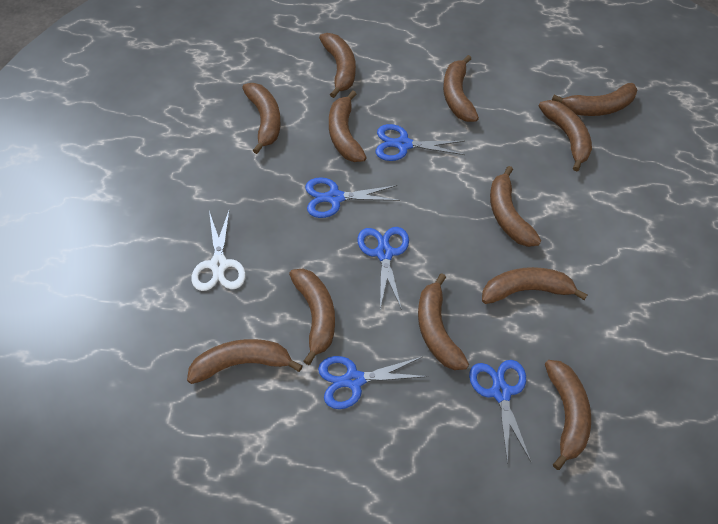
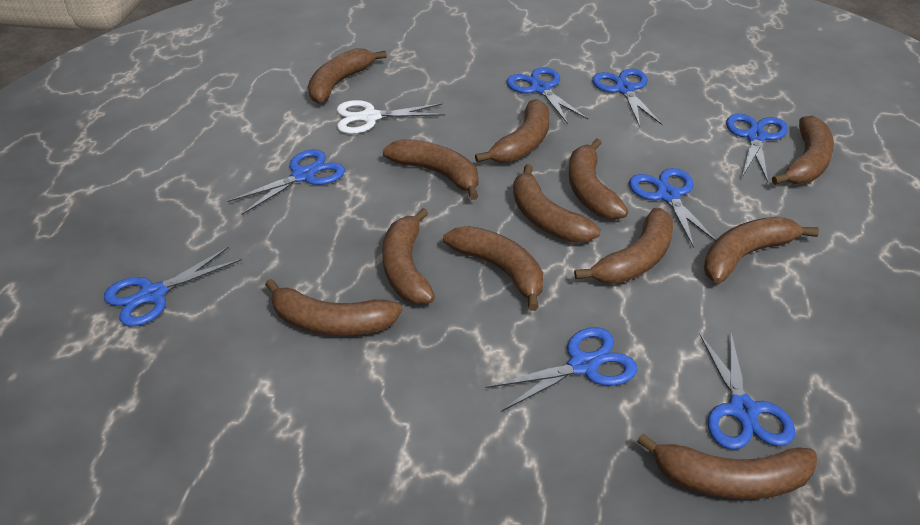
blue scissors: 5 -> 8

